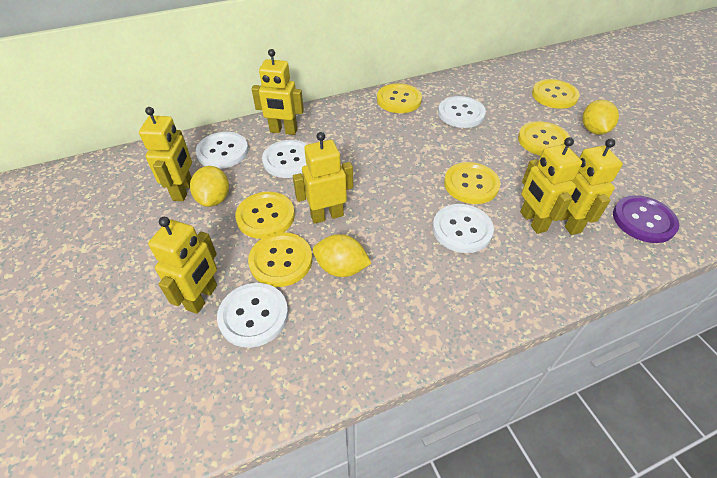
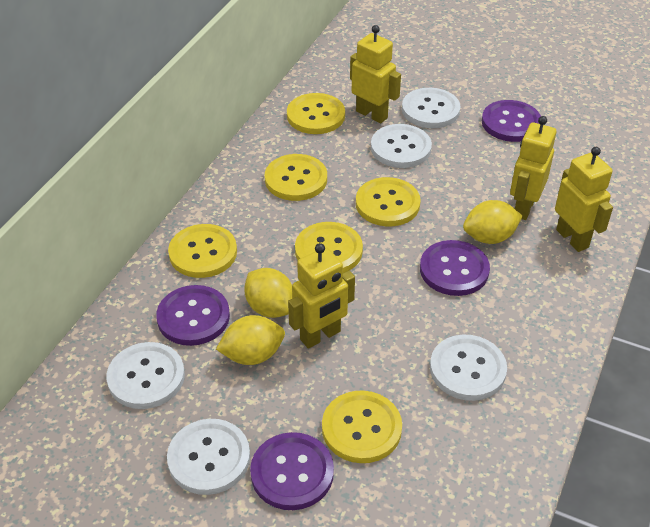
purple button: 1 -> 4
yellow robot: 6 -> 4

